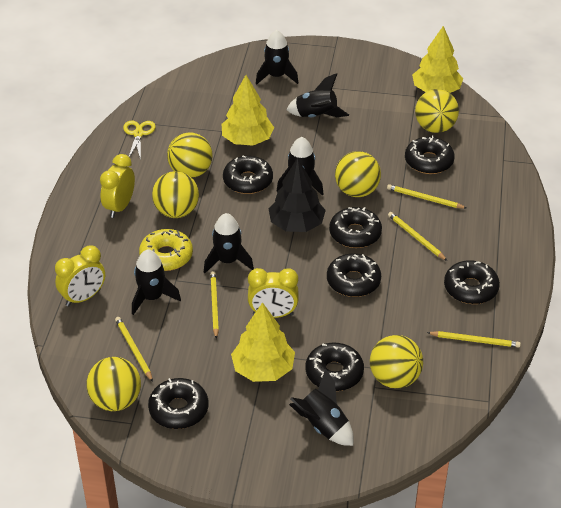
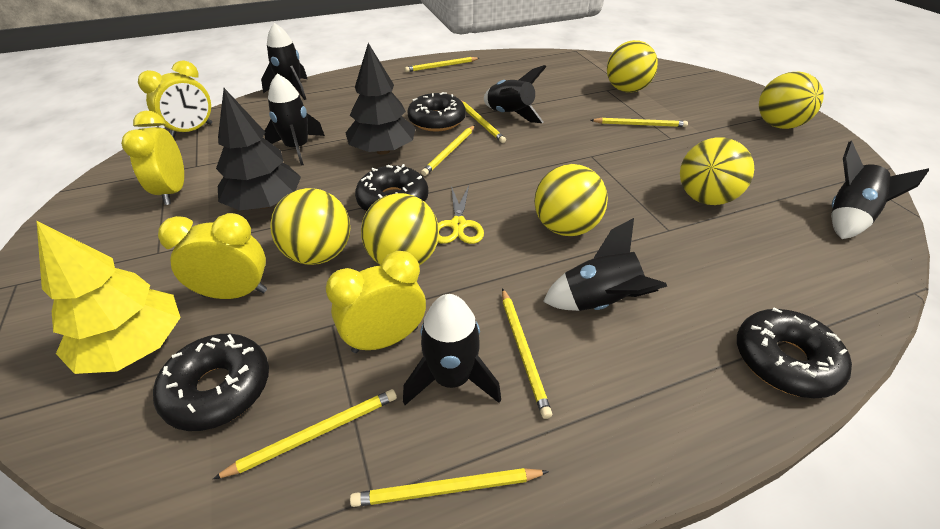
black donut: 7 -> 4
black tree: 1 -> 2
yellow clock: 3 -> 4
yellow donut: 1 -> 0
yellow pencil: 5 -> 7
yellow tree: 3 -> 1

